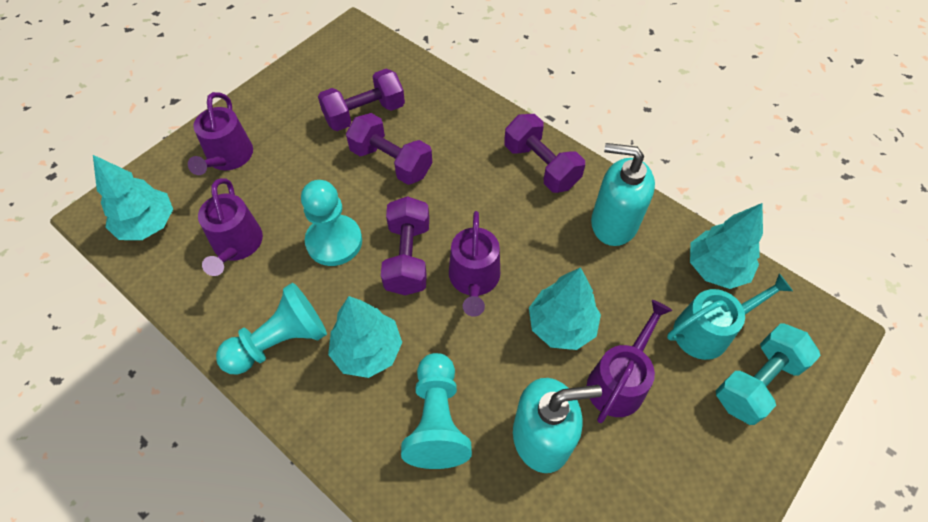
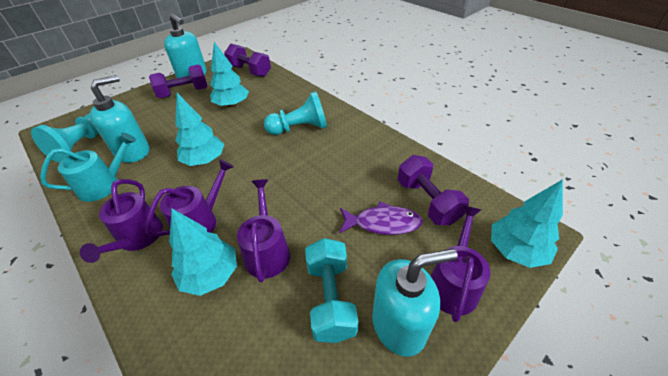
purple dumbbell: 4 -> 3
purple fish: 0 -> 1
turquoise pawn: 3 -> 2
turquoise soap dispenser: 2 -> 3

